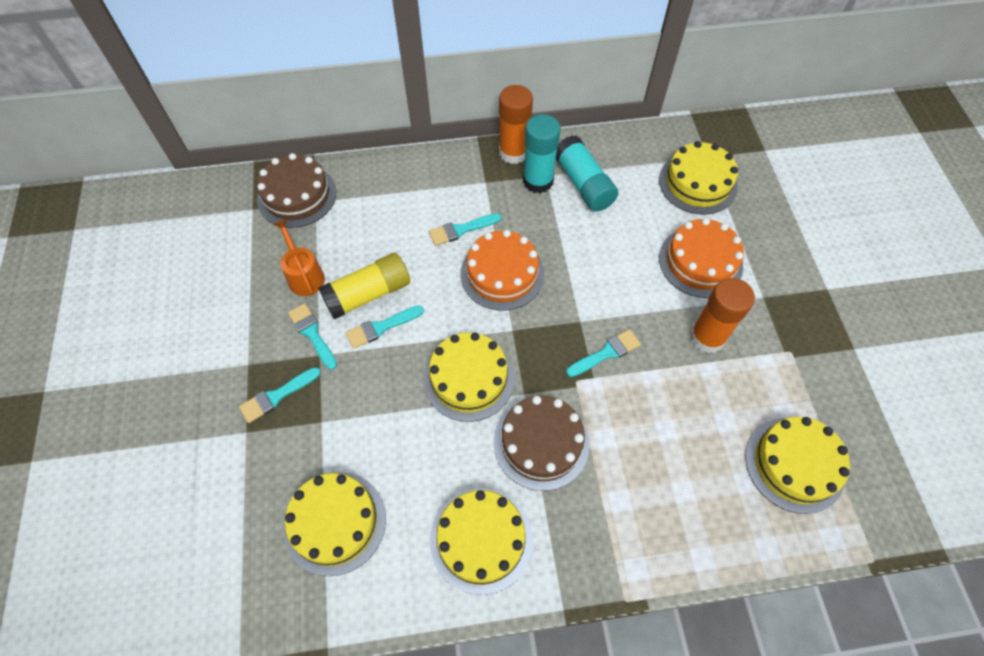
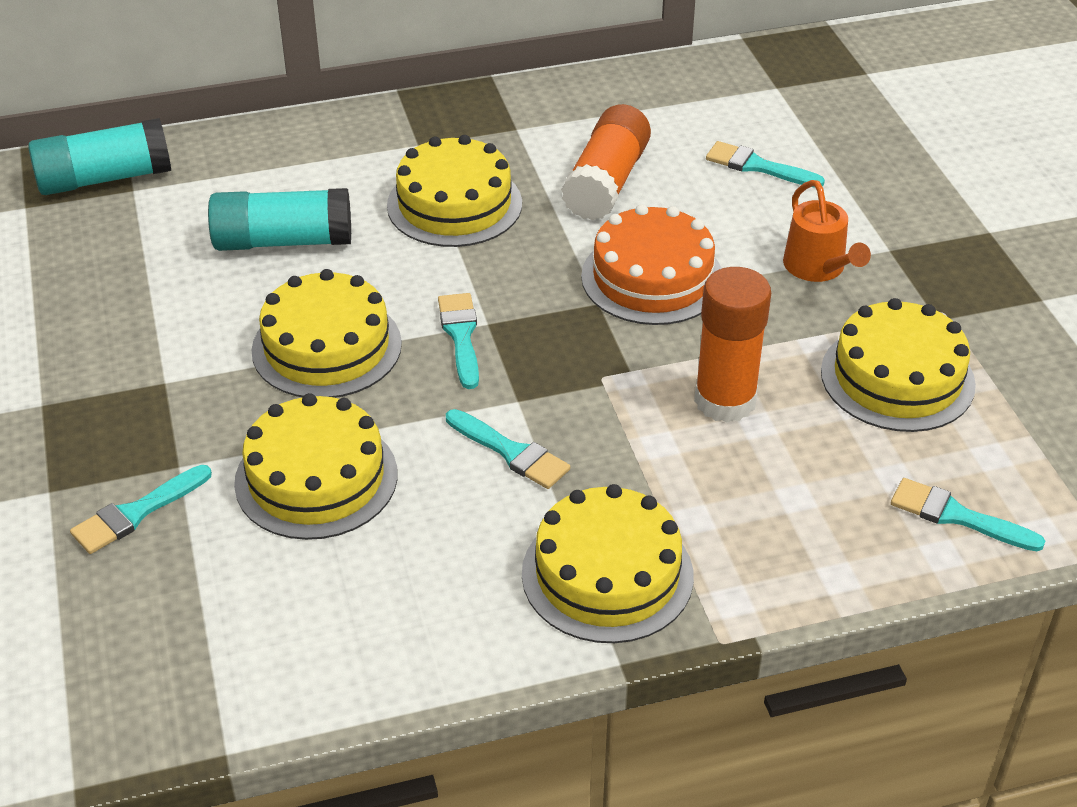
brown cake: 2 -> 0
orange cake: 2 -> 1
yellow glue stick: 1 -> 0

